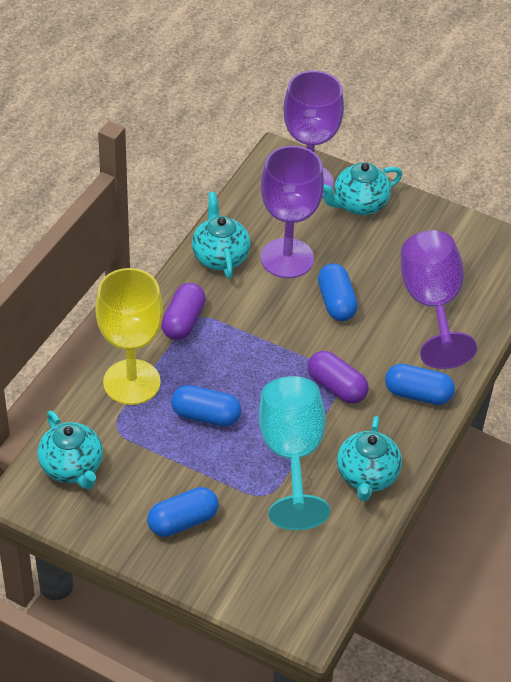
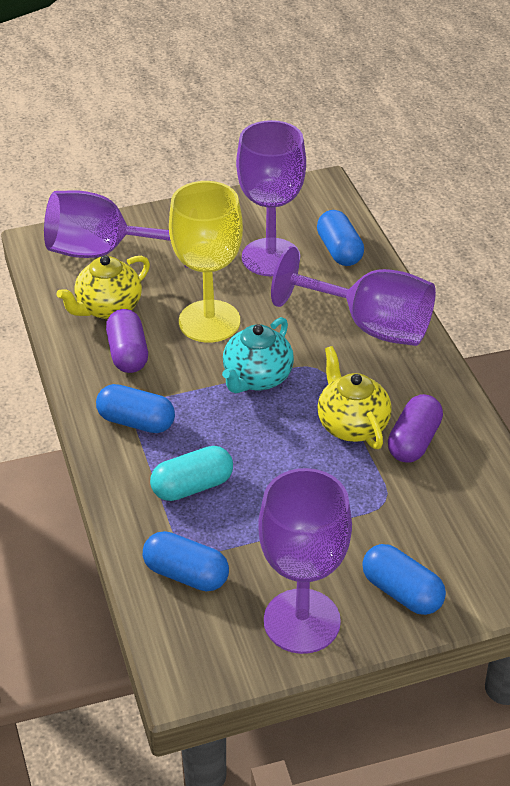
purple goblet: 3 -> 4
turquoise capsule: 0 -> 1
turquoise goblet: 1 -> 0
turquoise teapot: 4 -> 1
yellow teapot: 0 -> 2

